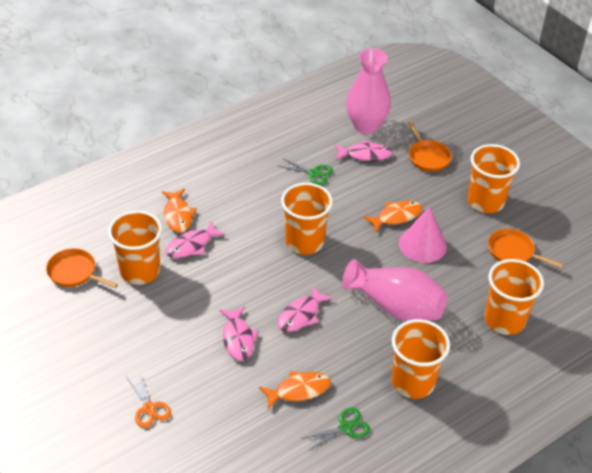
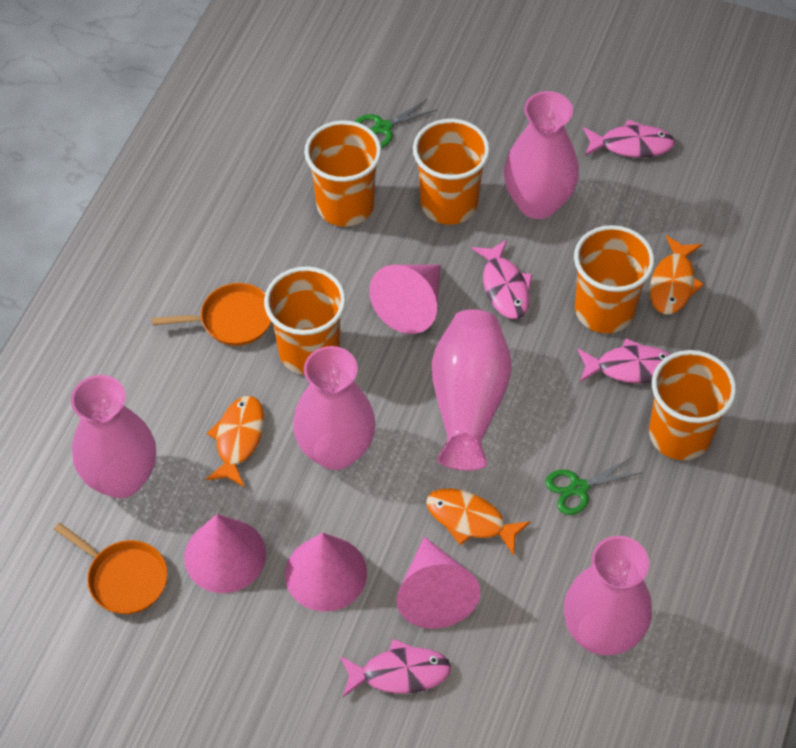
orange pan: 3 -> 2
orange scissors: 1 -> 0
pink cone: 1 -> 4
pink vase: 2 -> 5

